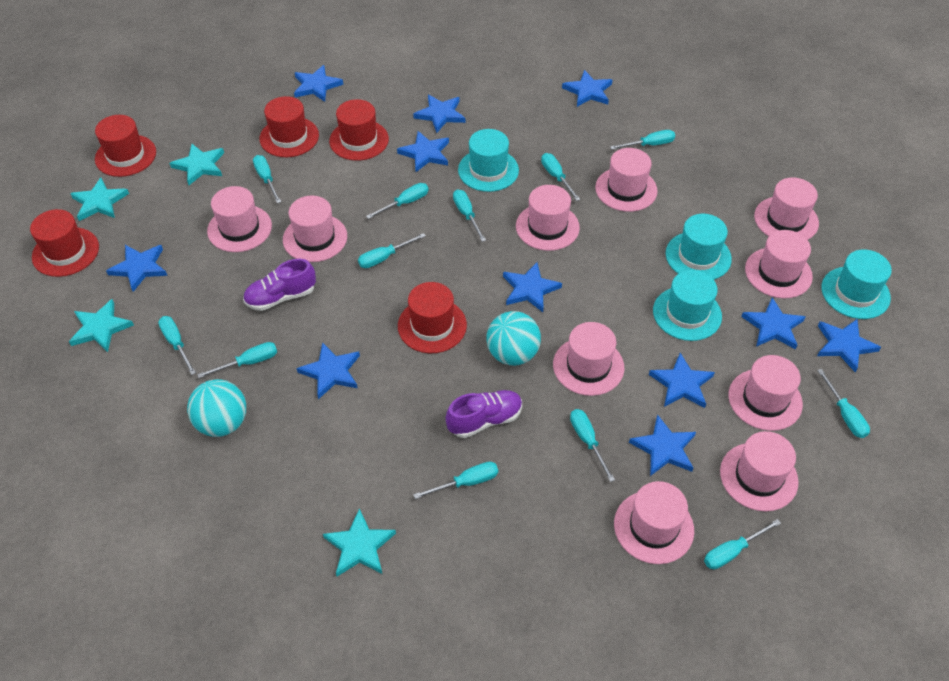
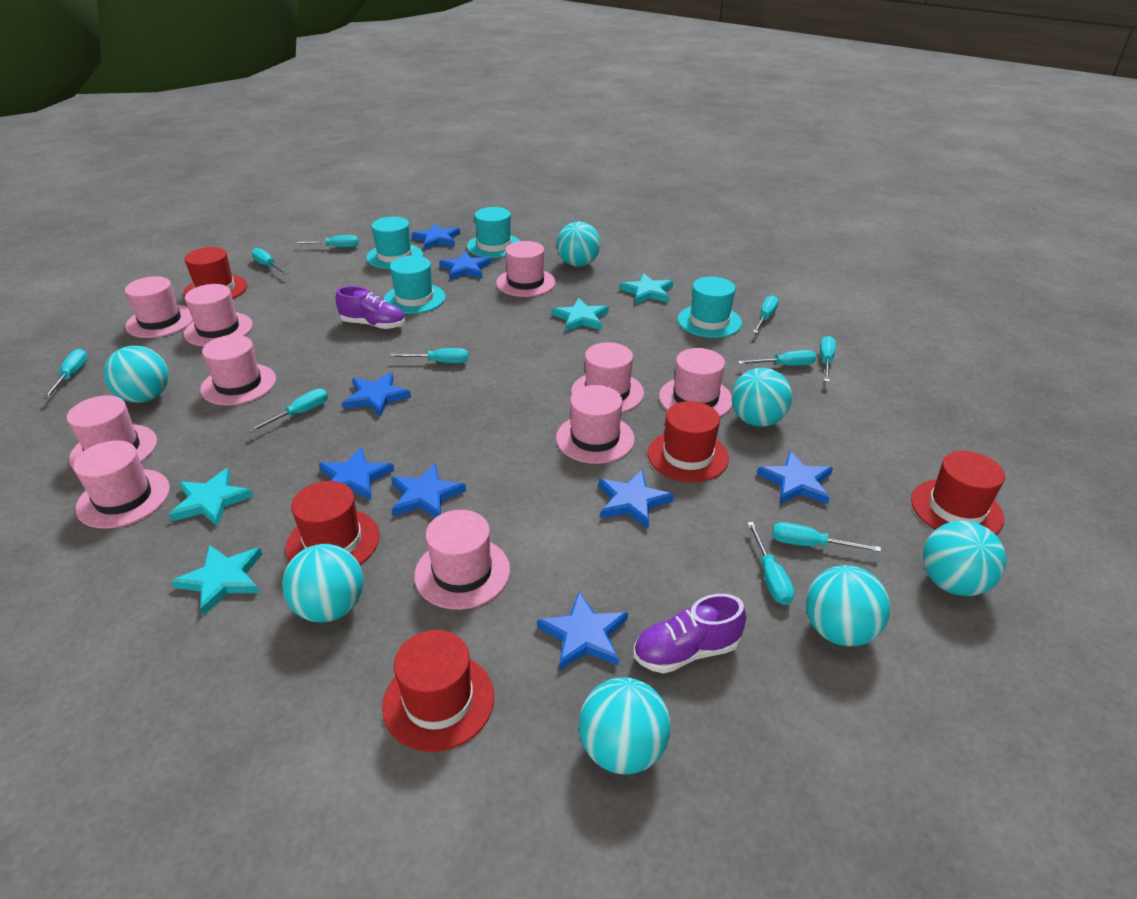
blue star: 11 -> 8
turquoise ball: 2 -> 7
turquoise screwdriver: 12 -> 10

